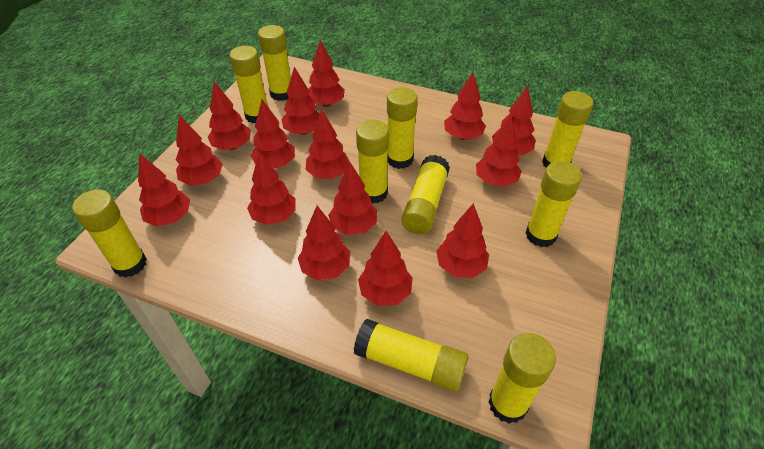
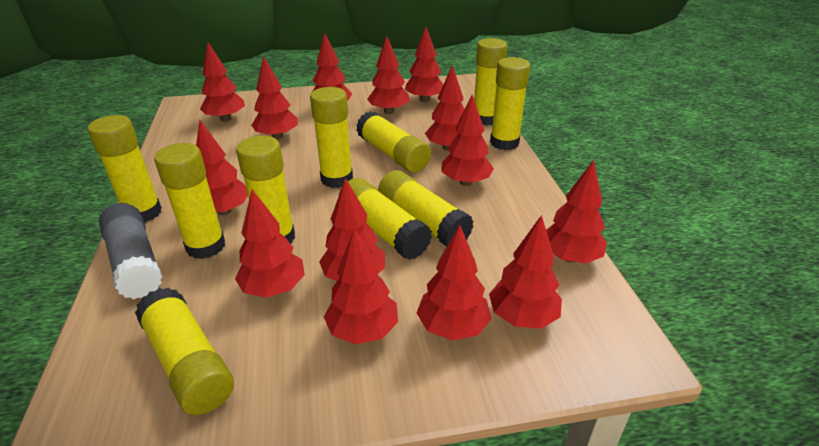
grey glue stick: 0 -> 1
red tree: 15 -> 14

